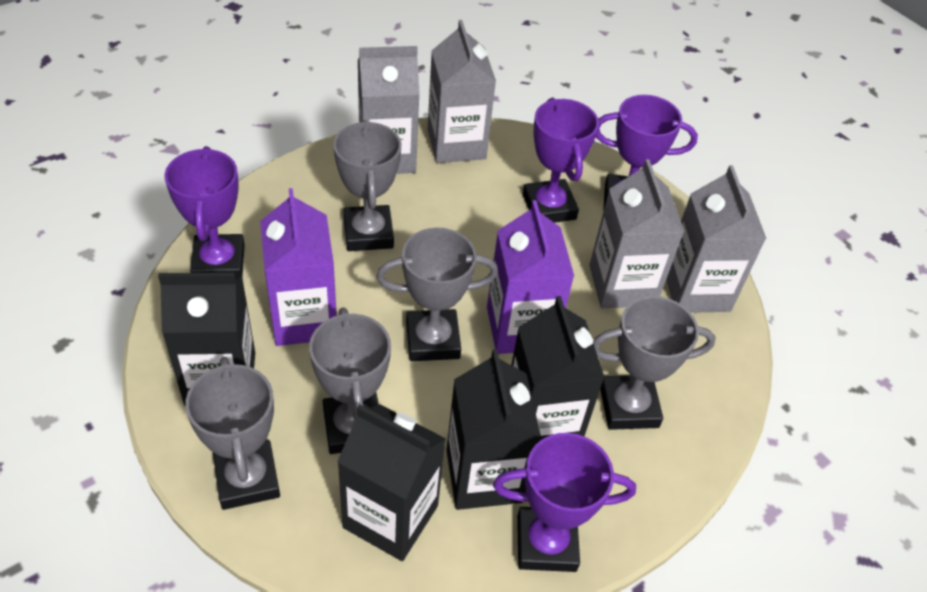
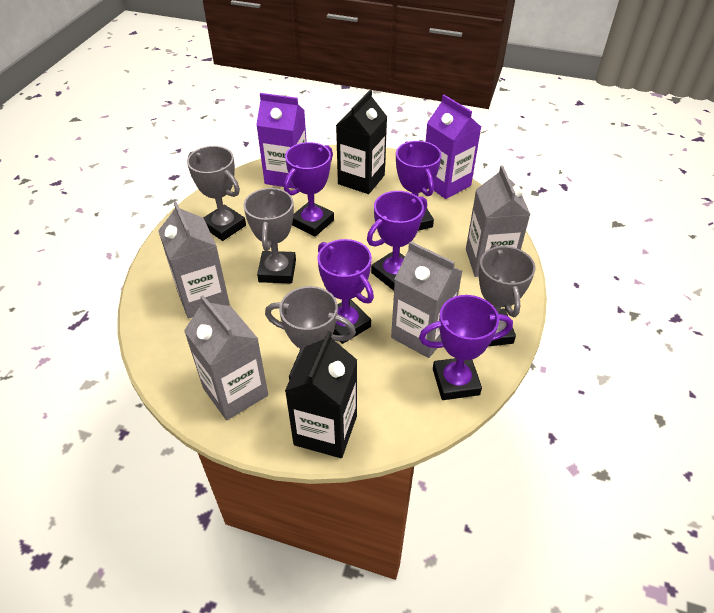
black carton: 4 -> 2
grey trophy: 5 -> 4
purple trophy: 4 -> 5

